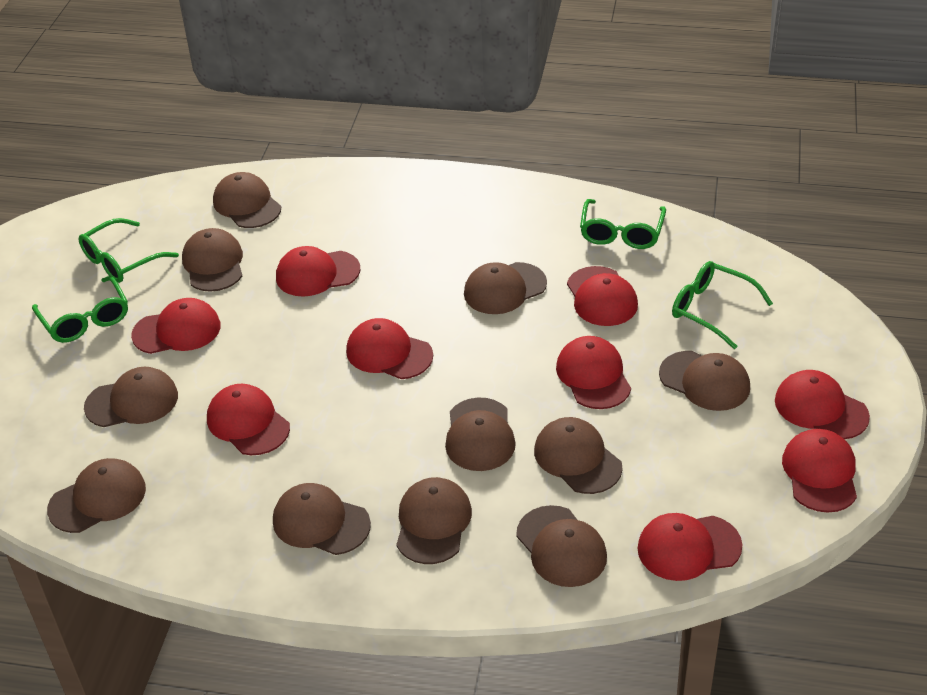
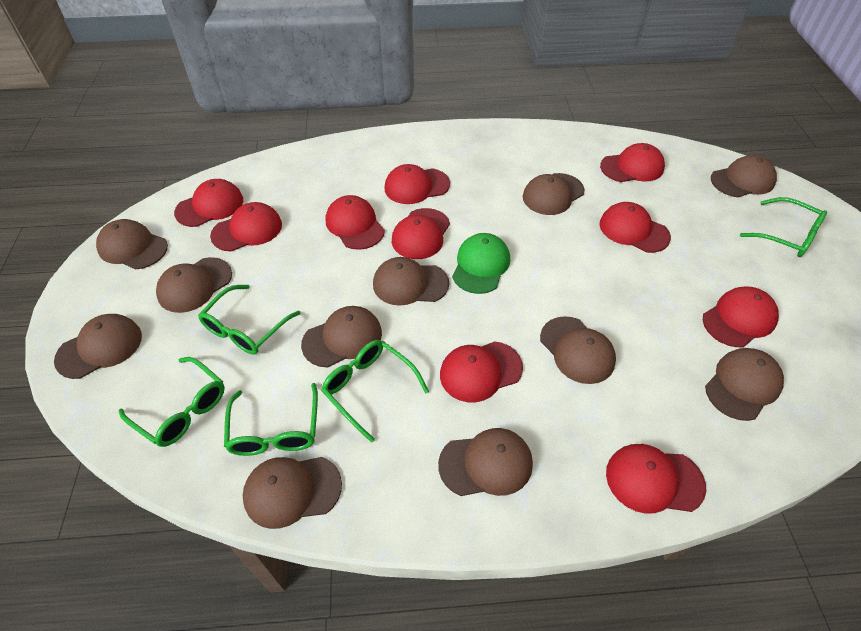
green cap: 0 -> 1
green glasses: 4 -> 5
red cap: 9 -> 10

